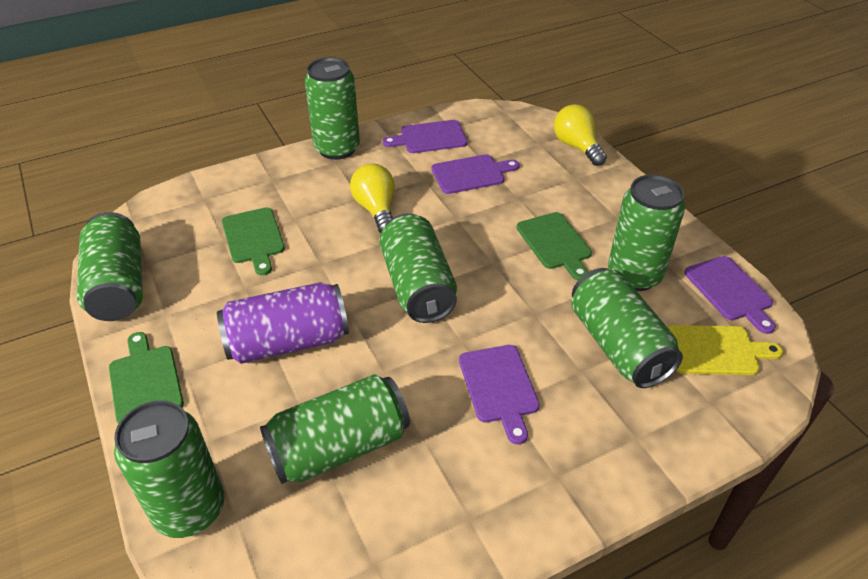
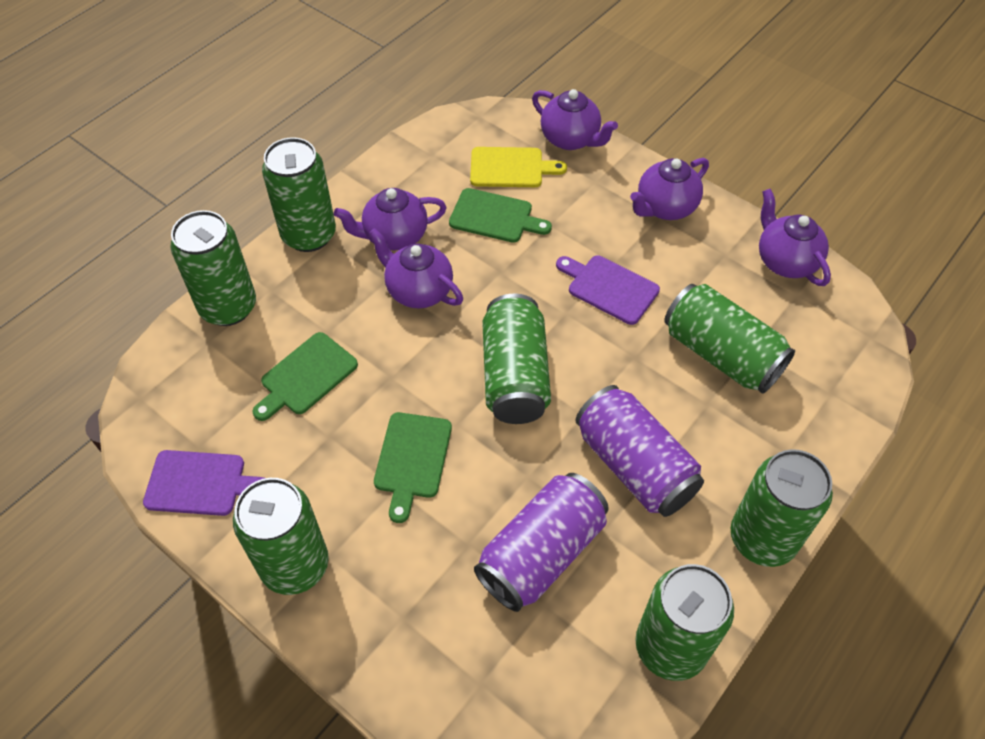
purple can: 1 -> 2
purple cutting board: 4 -> 2
purple teapot: 0 -> 5
yellow light bulb: 2 -> 0

